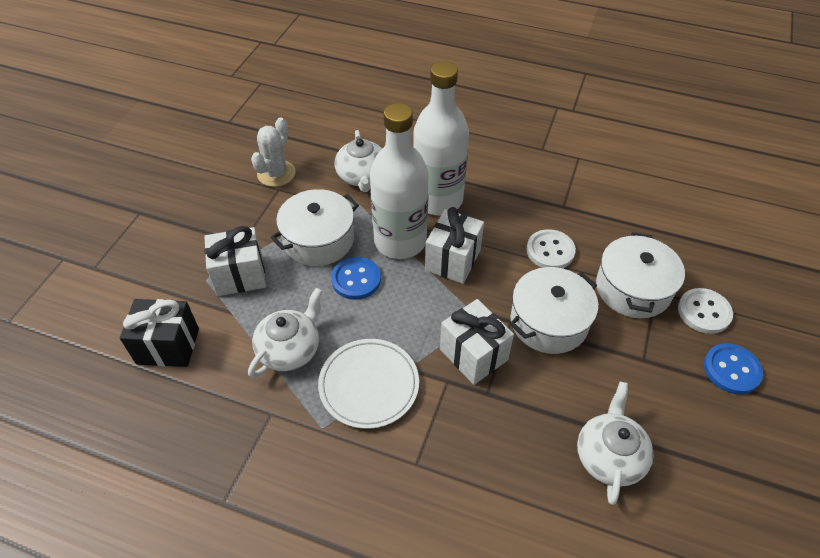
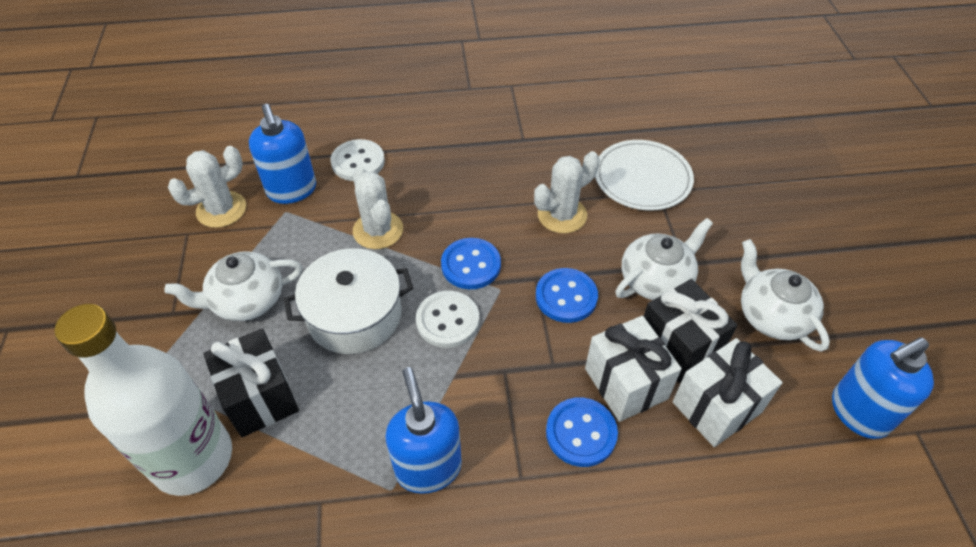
black gift: 1 -> 2
blue button: 2 -> 3
blue soap dispenser: 0 -> 3
white bottle: 2 -> 1
white cactus: 1 -> 3
white gift: 3 -> 2
white pot: 3 -> 1

